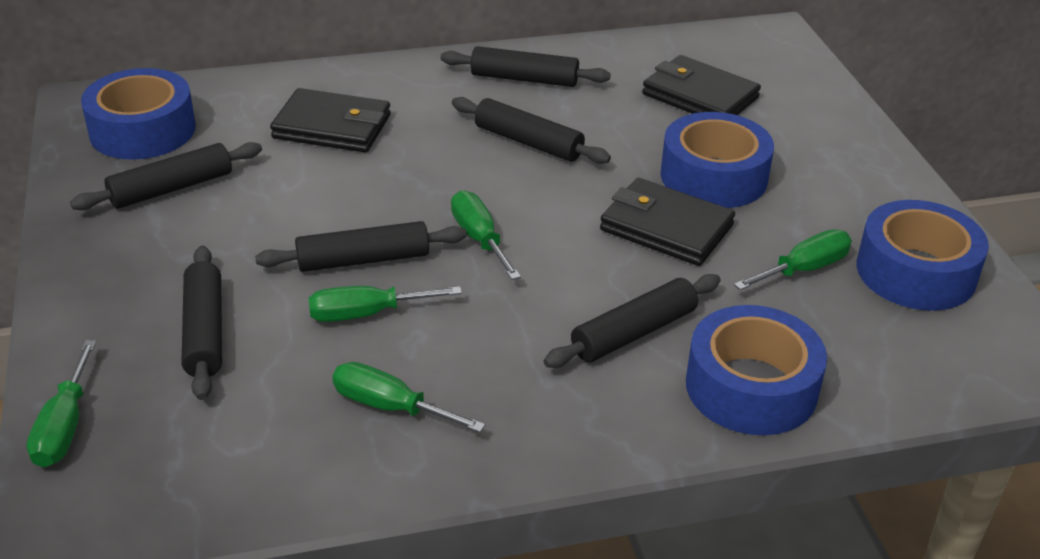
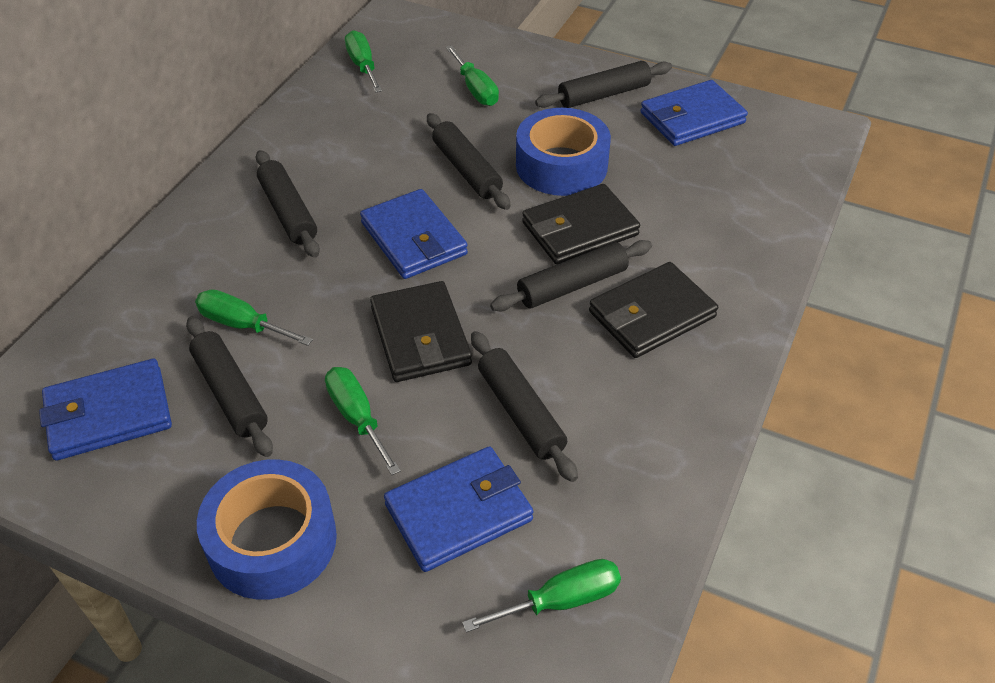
blue tape: 4 -> 2
blue wallet: 0 -> 4

